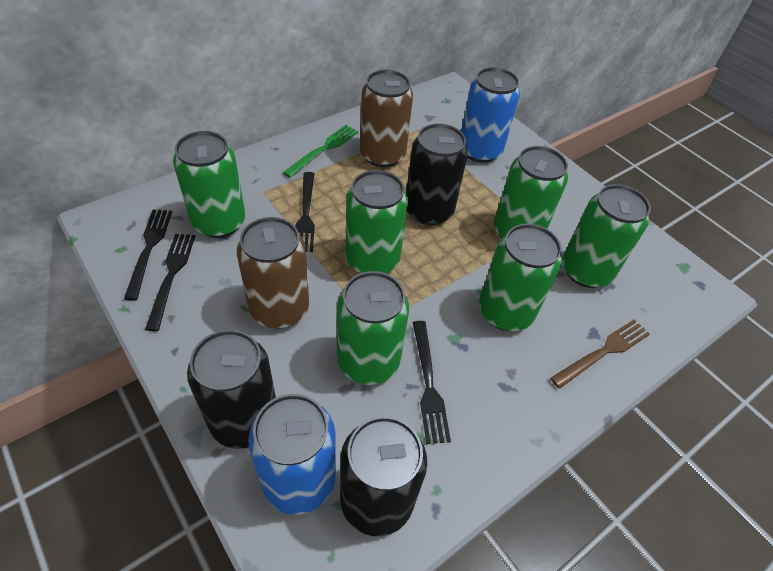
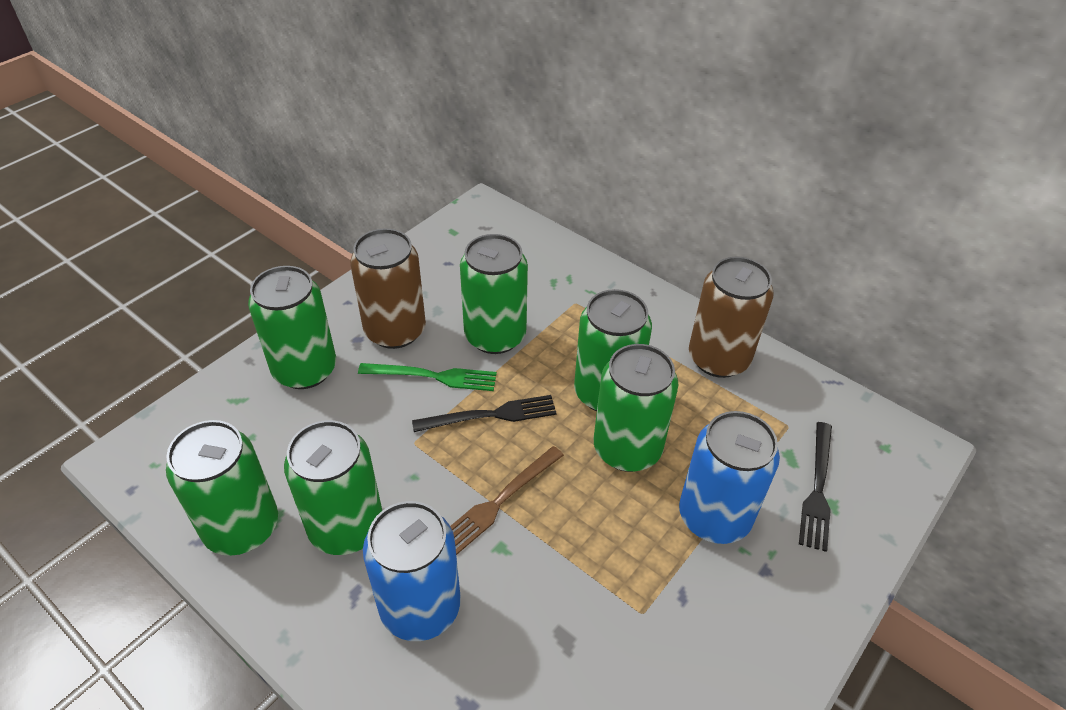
black can: 3 -> 0
black fork: 4 -> 2

